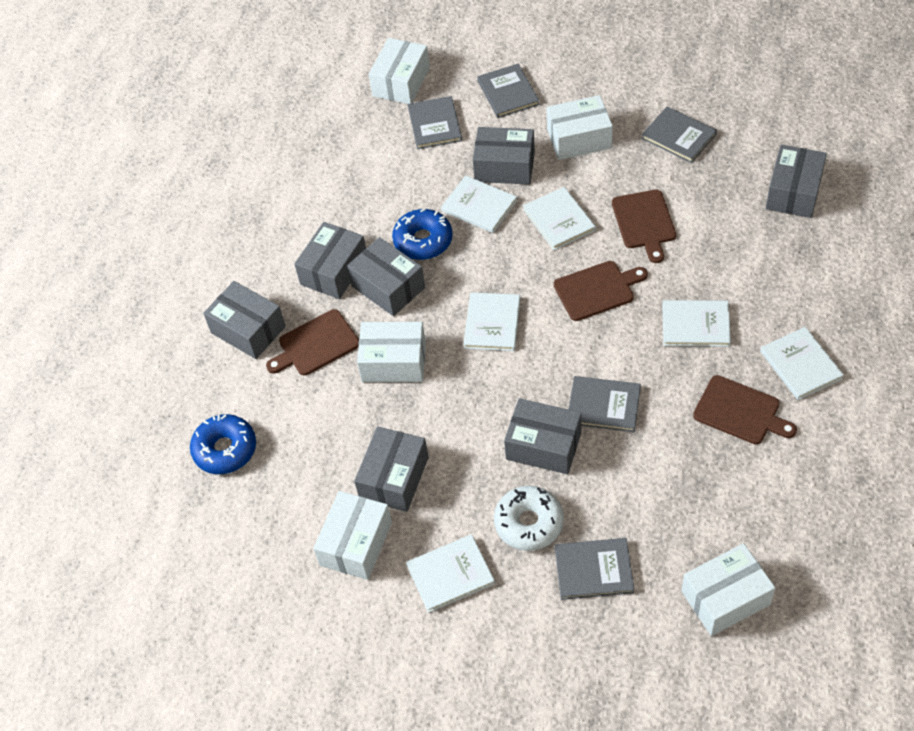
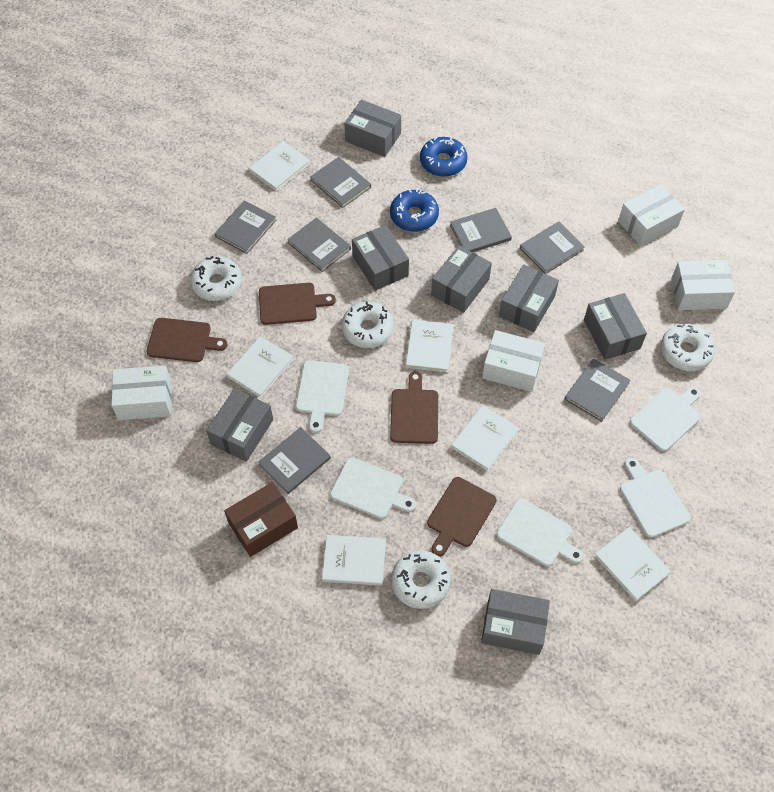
brown box: 0 -> 1
grey book: 5 -> 7
white box: 5 -> 4
white cutting board: 0 -> 5
white donut: 1 -> 4

